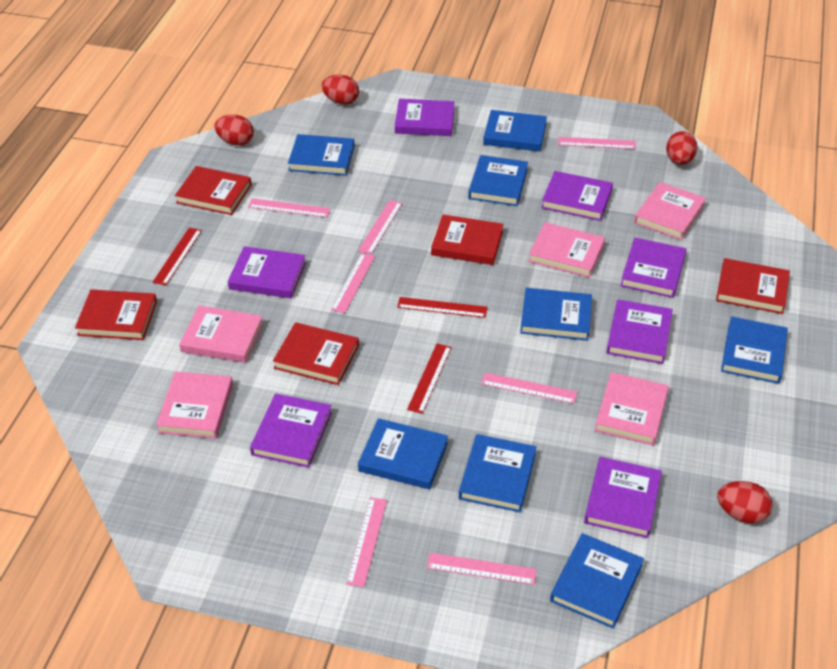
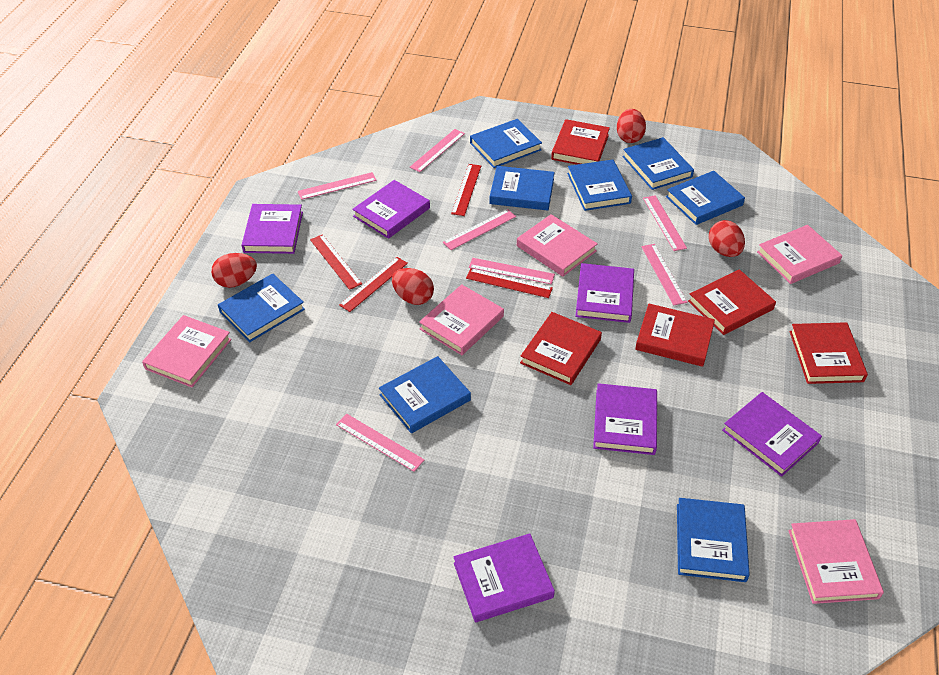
purple book: 7 -> 6
red ruler: 3 -> 4

